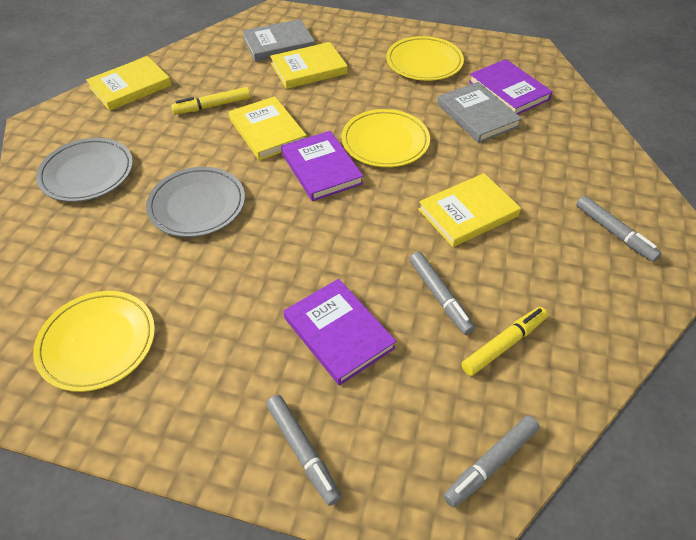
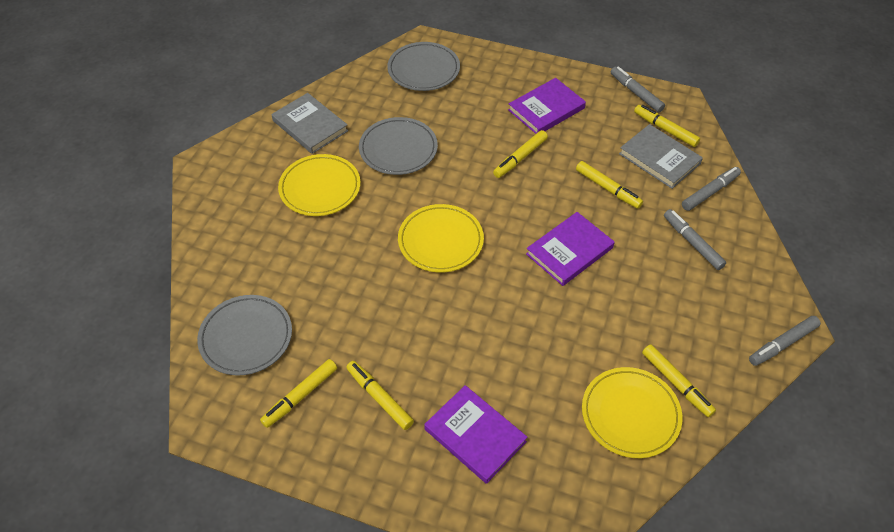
grey plate: 2 -> 3
yellow book: 4 -> 0
yellow marker: 2 -> 6

